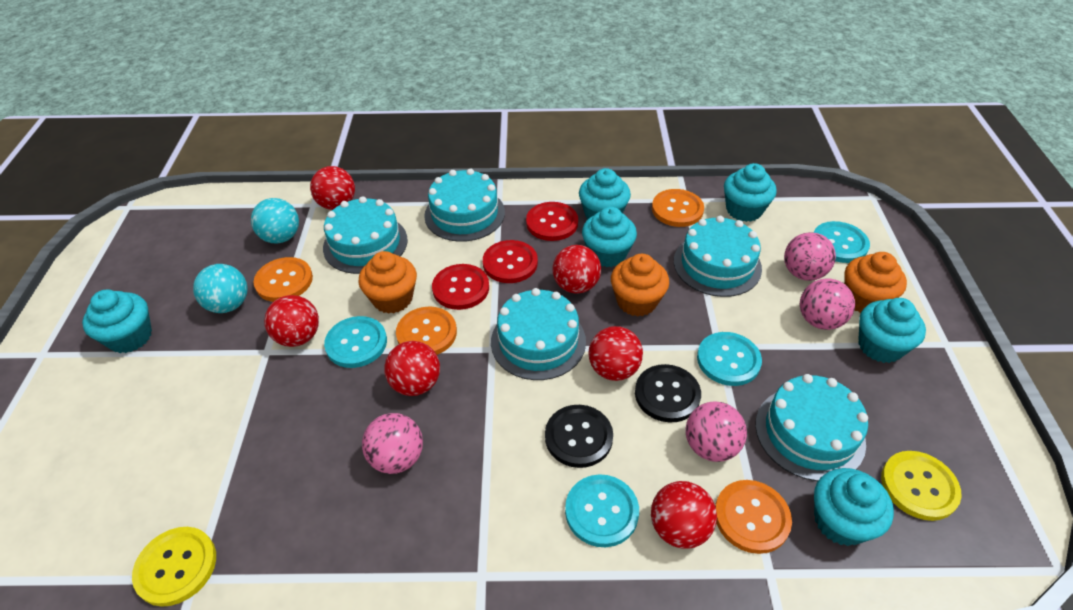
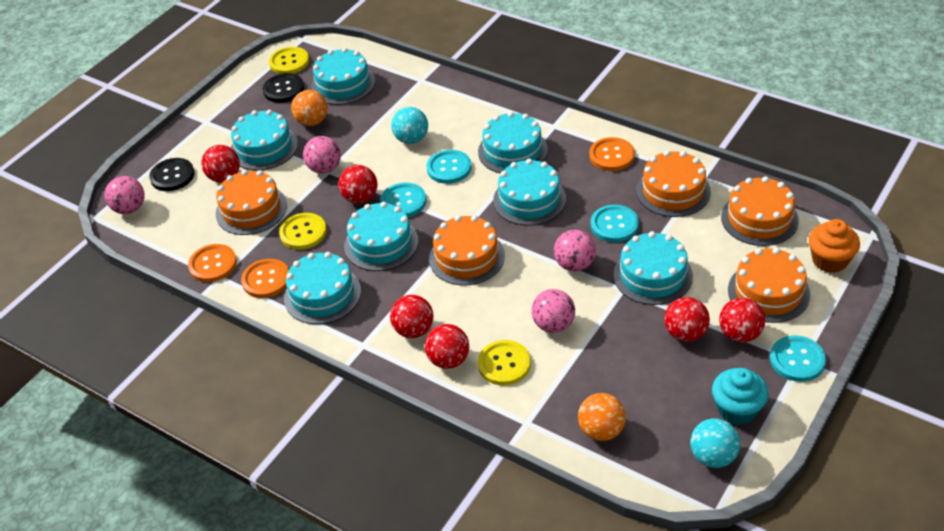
orange ball: 0 -> 2
orange button: 4 -> 3
orange cake: 0 -> 5
orange cupcake: 3 -> 1
red button: 3 -> 0
turquoise cake: 5 -> 7
turquoise cupcake: 6 -> 1
yellow button: 2 -> 3

